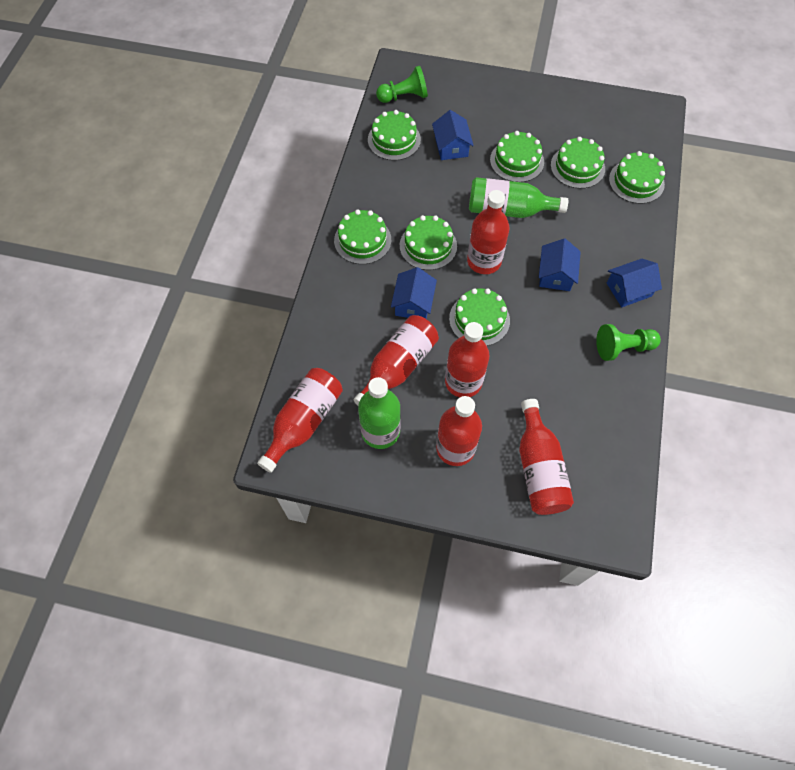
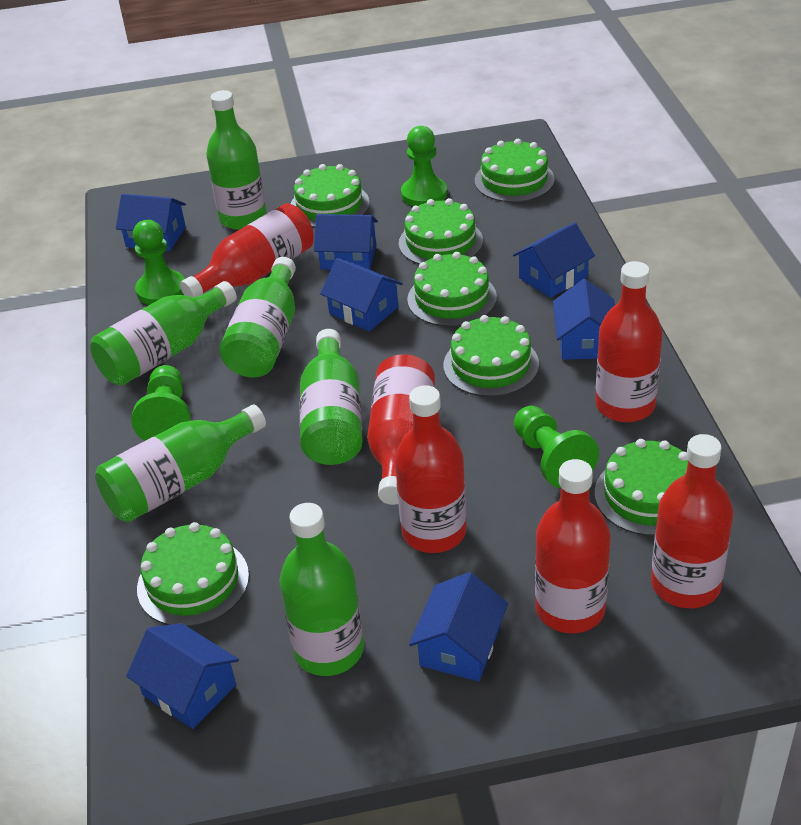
blue house: 4 -> 7
green bottle: 2 -> 6
green pawn: 2 -> 4

